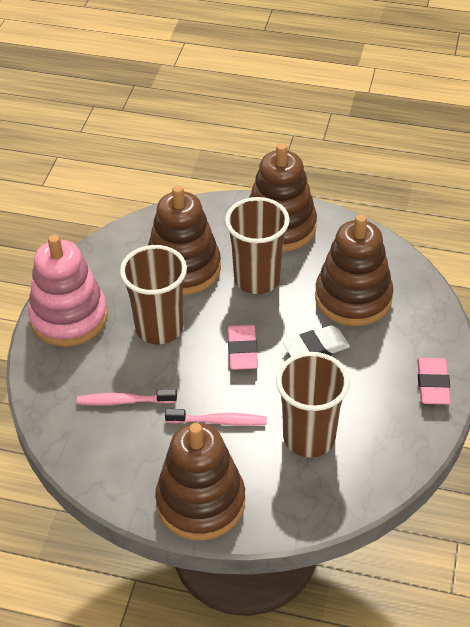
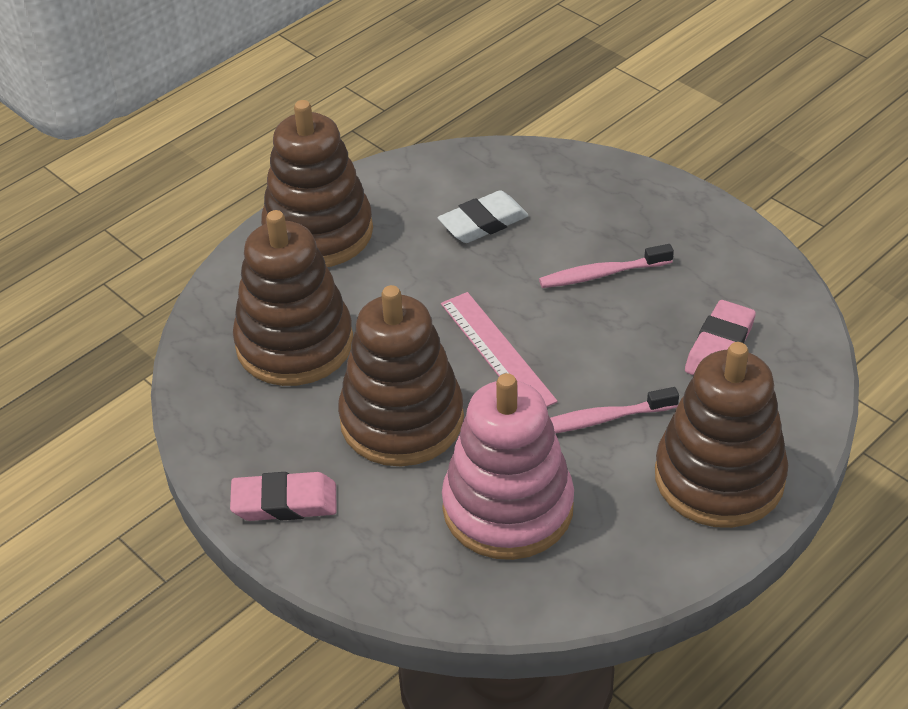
brown cup: 3 -> 0
pink ruler: 0 -> 1

